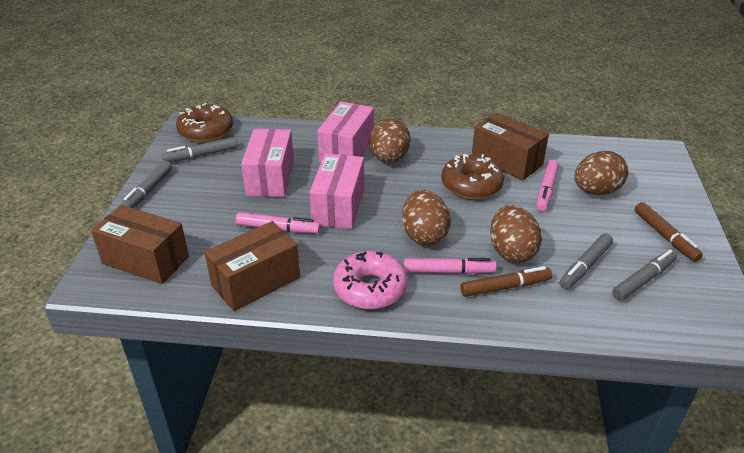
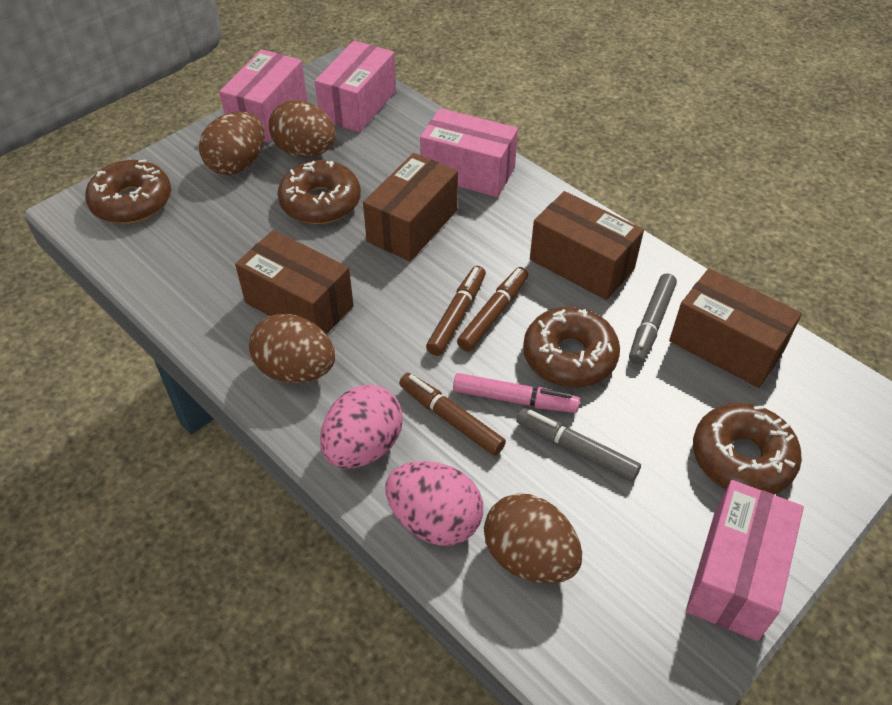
brown box: 3 -> 4
brown donut: 2 -> 4
brown marker: 2 -> 3
grey marker: 4 -> 2
pink box: 3 -> 4
pink donut: 1 -> 0
pink egg: 0 -> 2
pink marker: 3 -> 1

